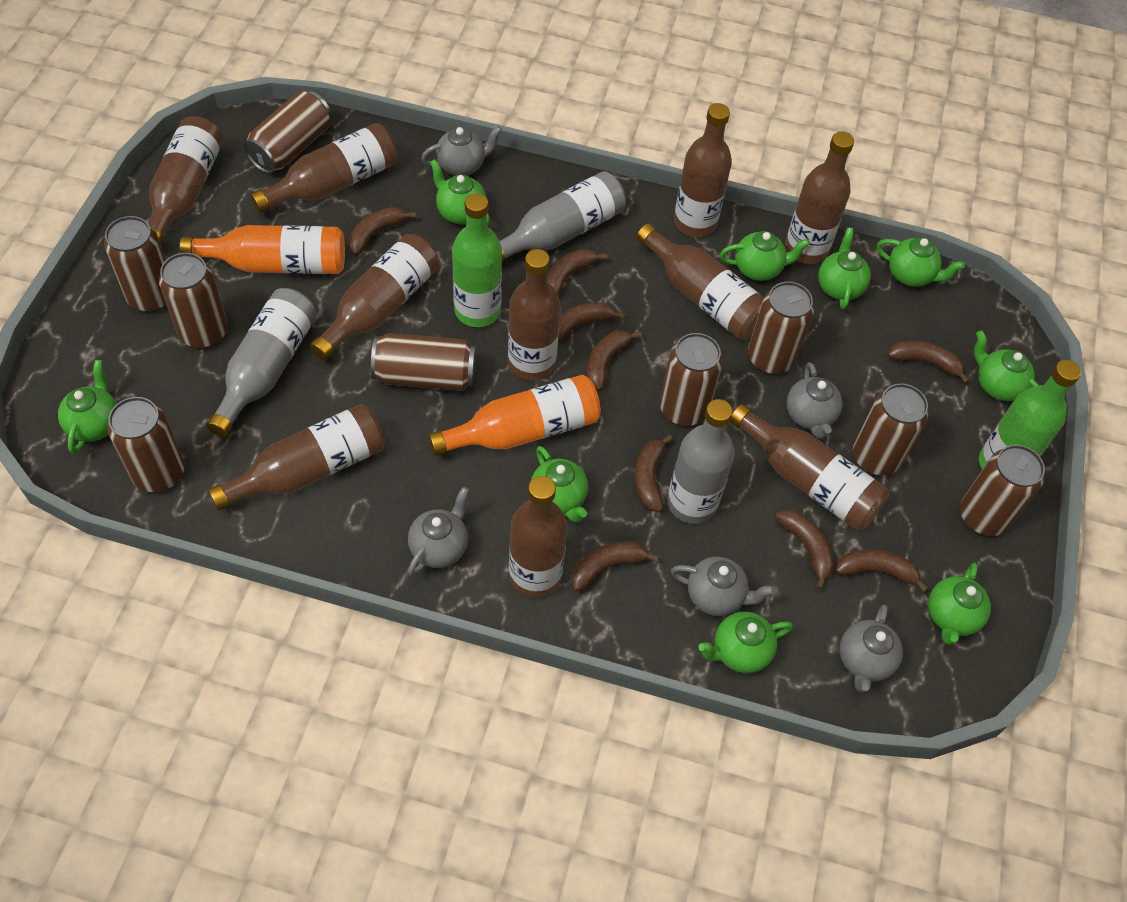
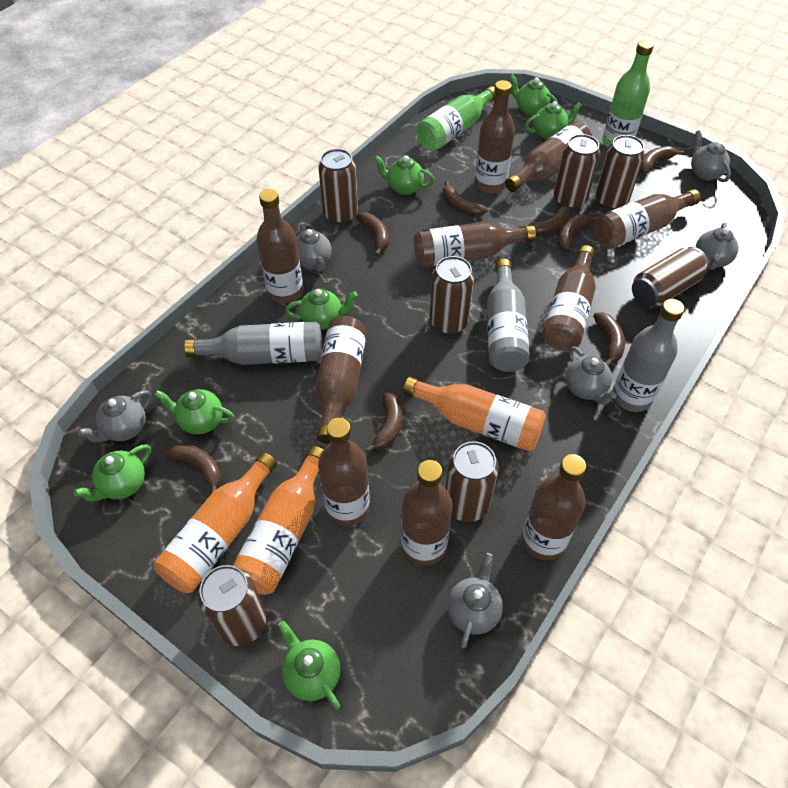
brown banana: 9 -> 8
brown can: 9 -> 7
green teapot: 9 -> 7
grey teapot: 5 -> 6
orange bottle: 2 -> 3

